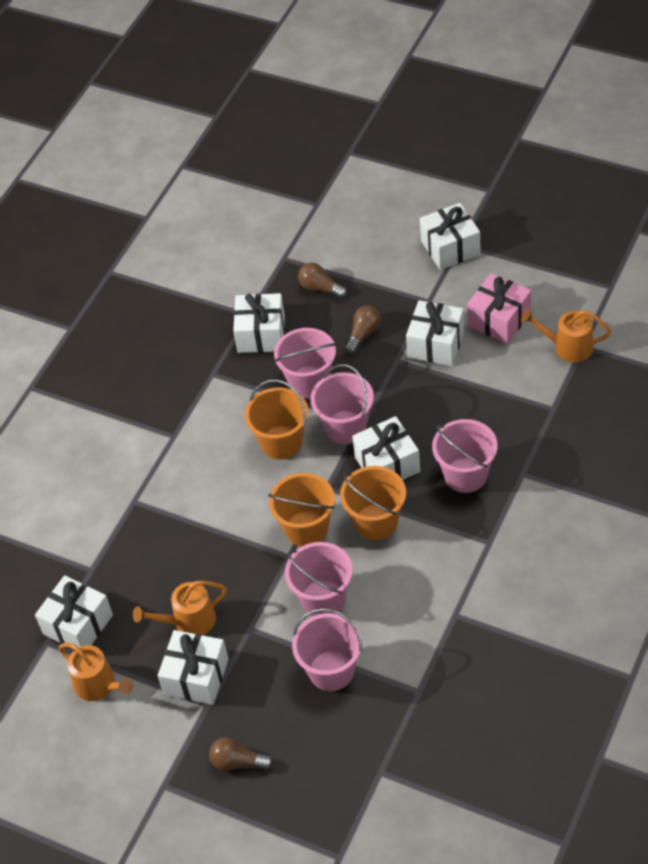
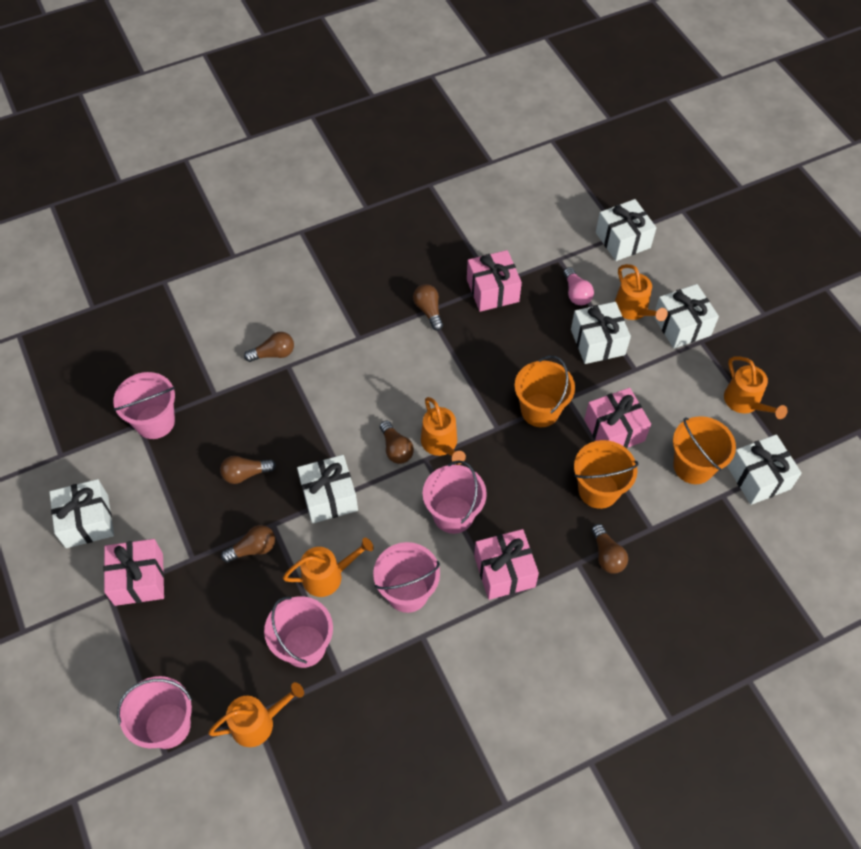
brown light bulb: 3 -> 6
orange watering can: 3 -> 5
pink gift: 1 -> 4
pink light bulb: 0 -> 1

